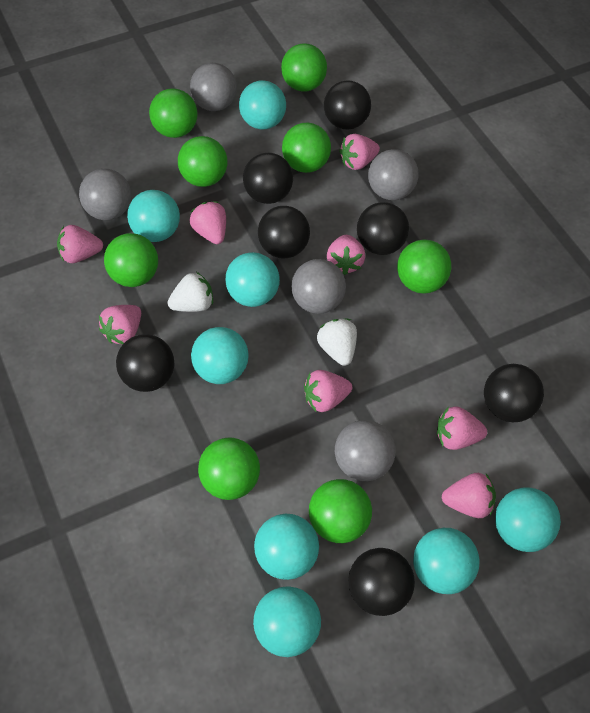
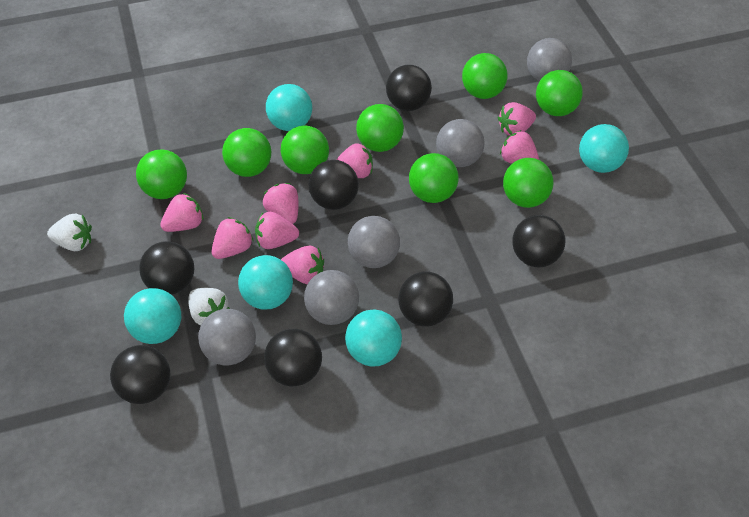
turquoise ball: 8 -> 5

